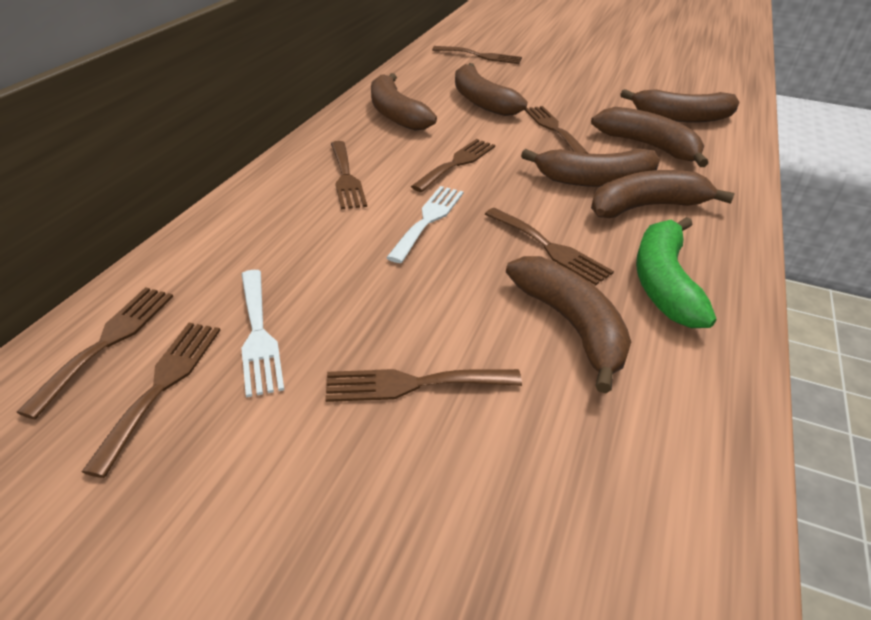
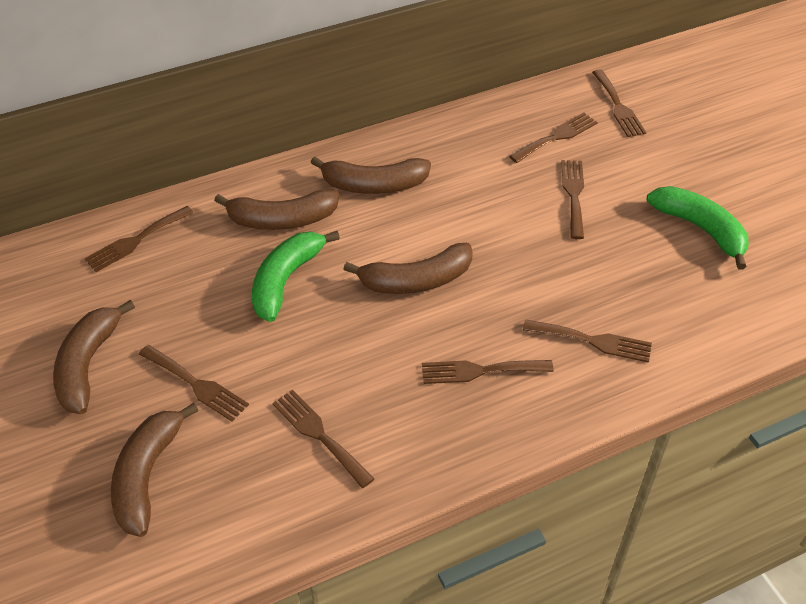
brown banana: 7 -> 5
green banana: 1 -> 2
white fork: 2 -> 0

